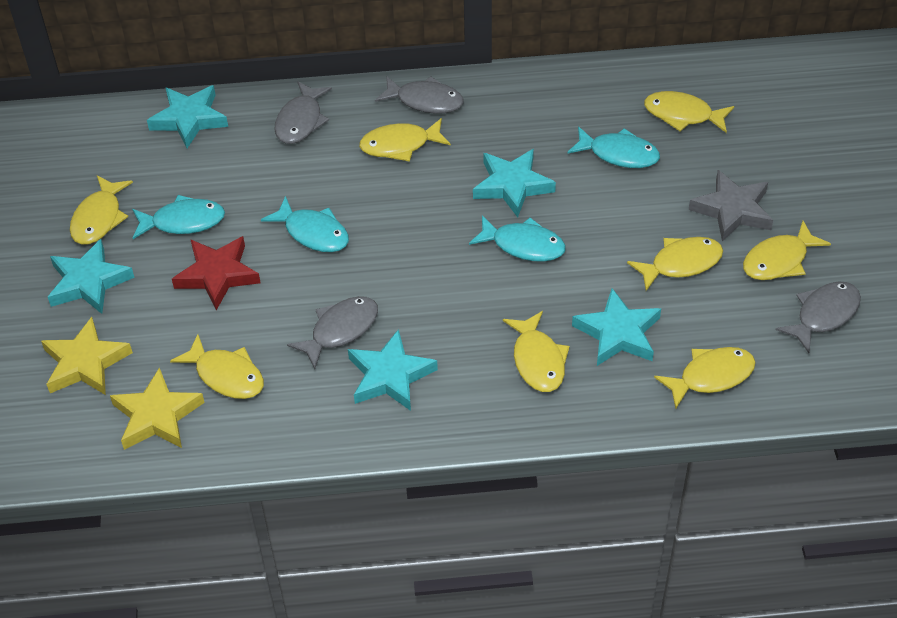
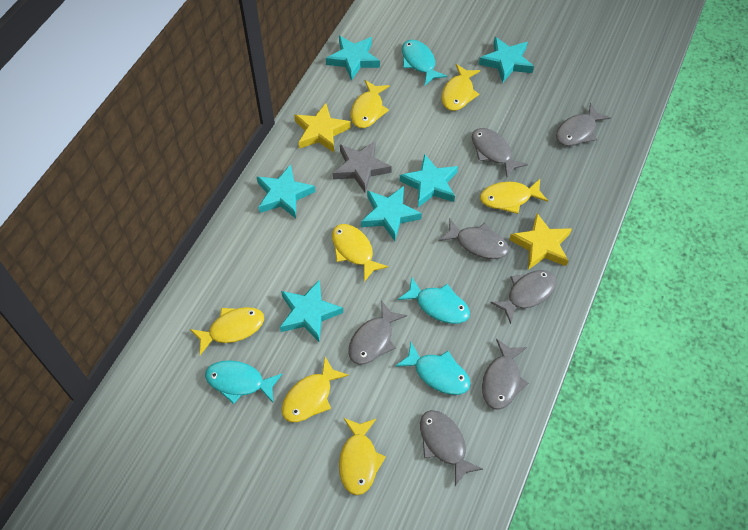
grey fish: 4 -> 7
red star: 1 -> 0
turquoise star: 5 -> 6
yellow fish: 8 -> 7

